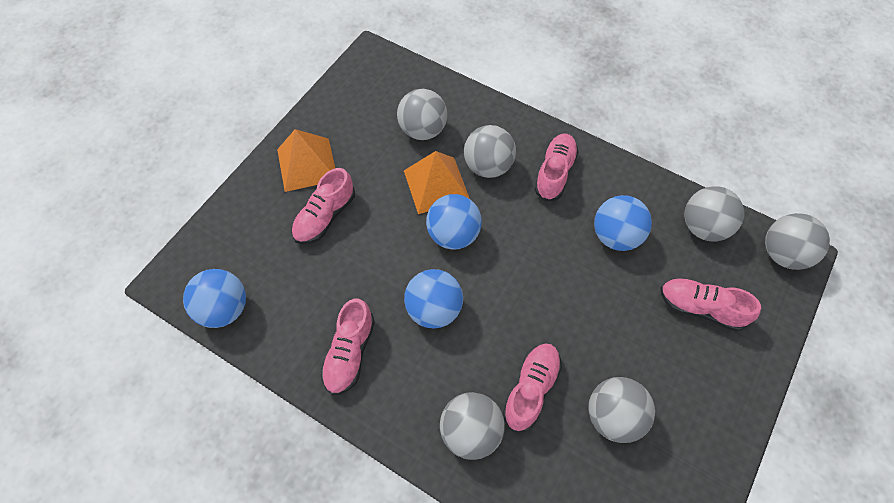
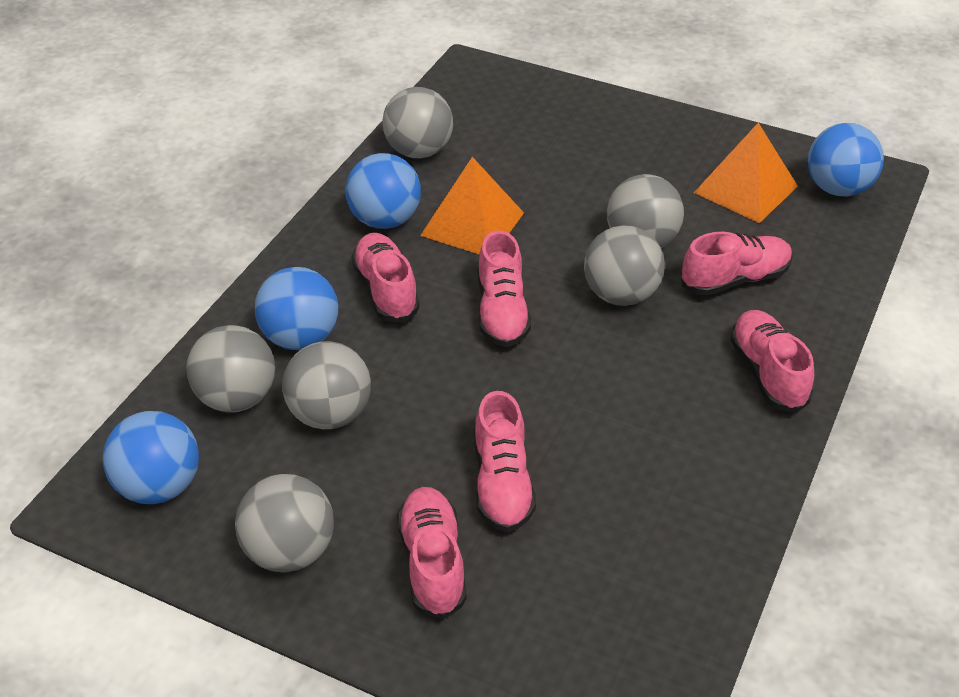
pink shoe: 5 -> 6

